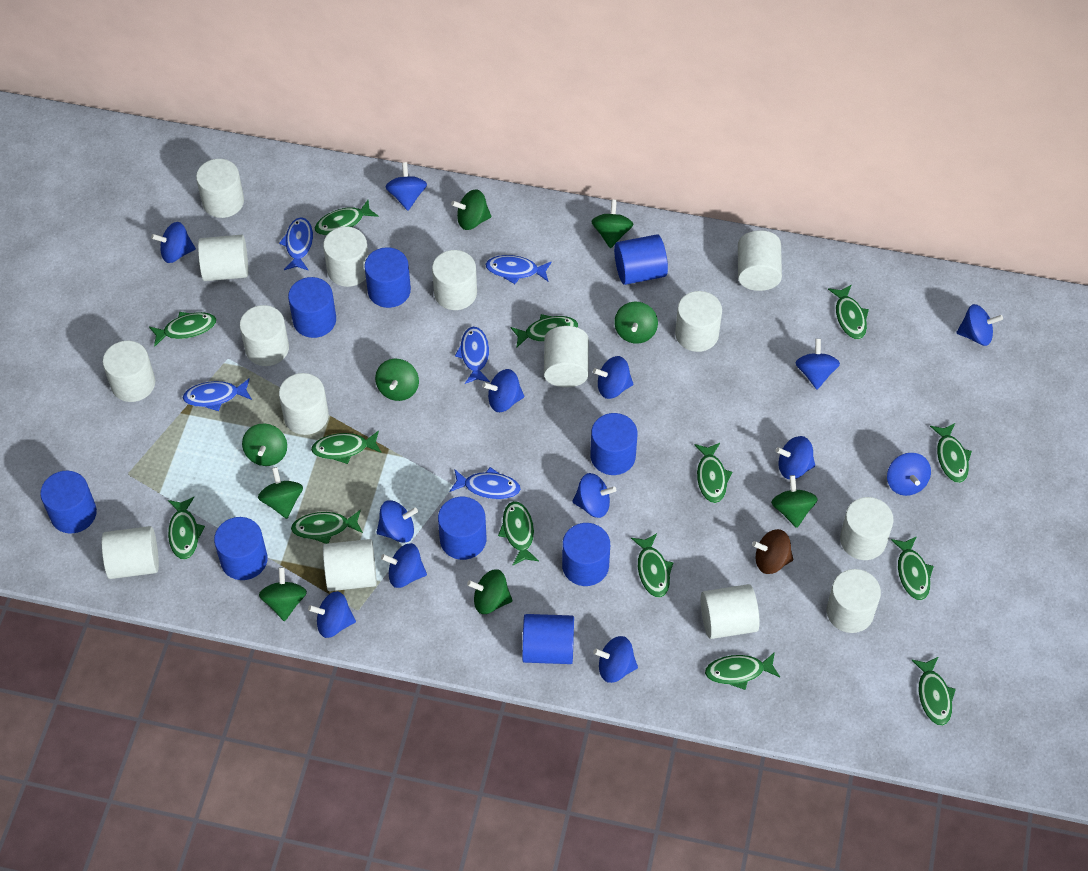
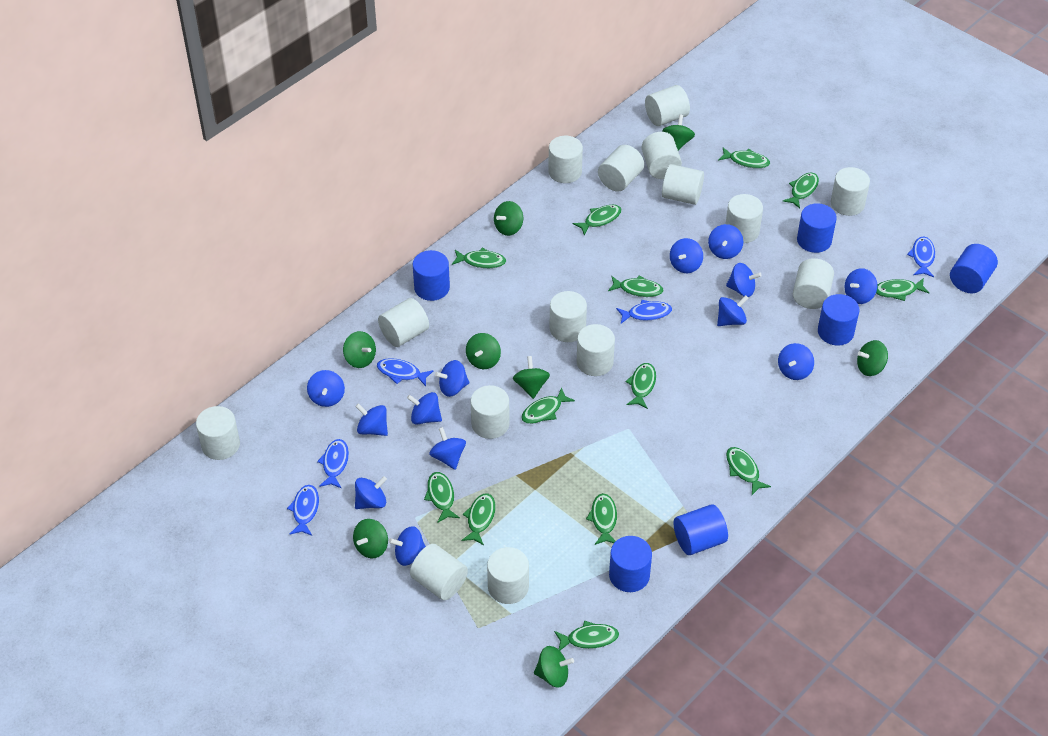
blue cylinder: 9 -> 6
brown spinning top: 1 -> 0
green fish: 14 -> 13
green spinning top: 9 -> 8

